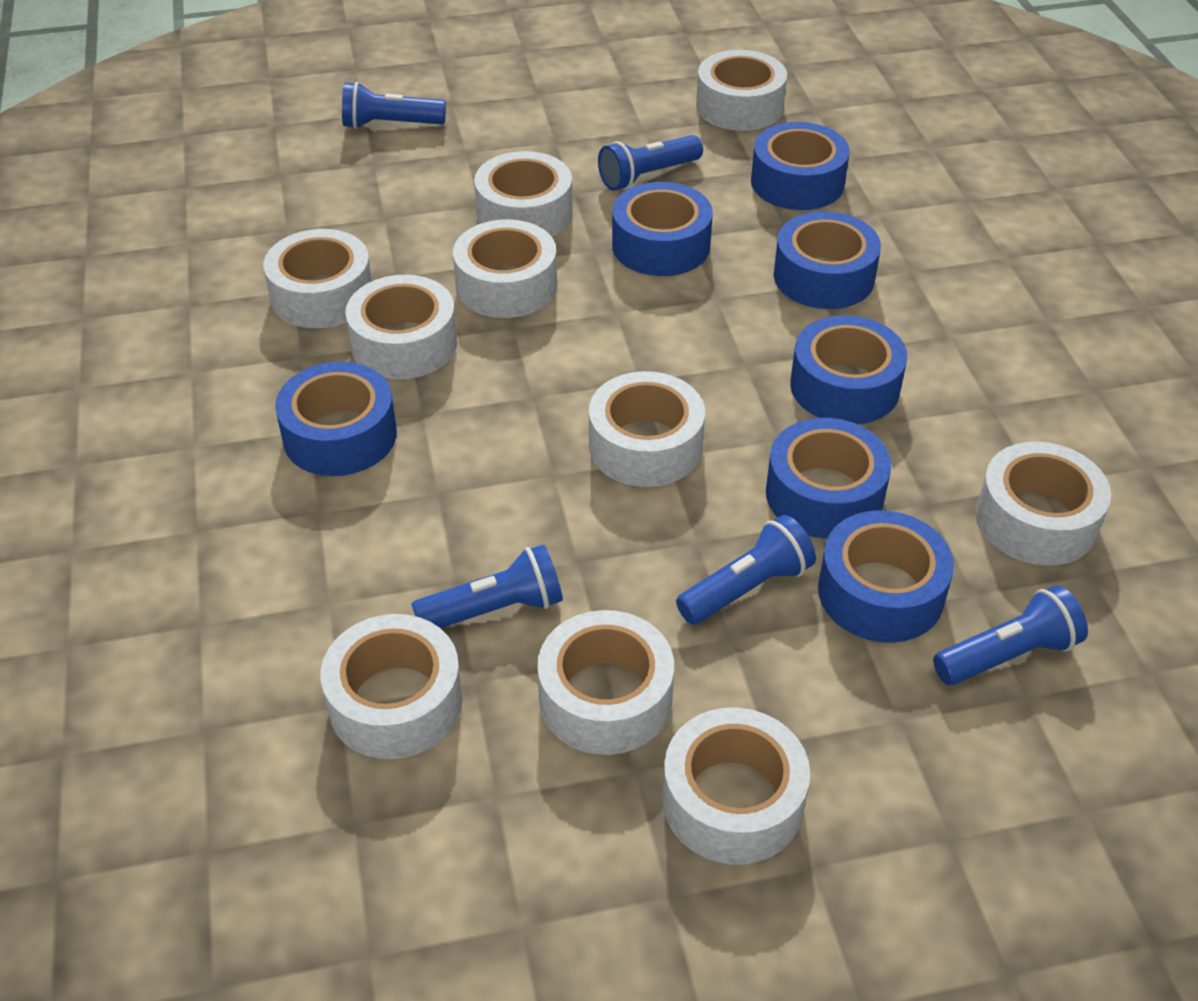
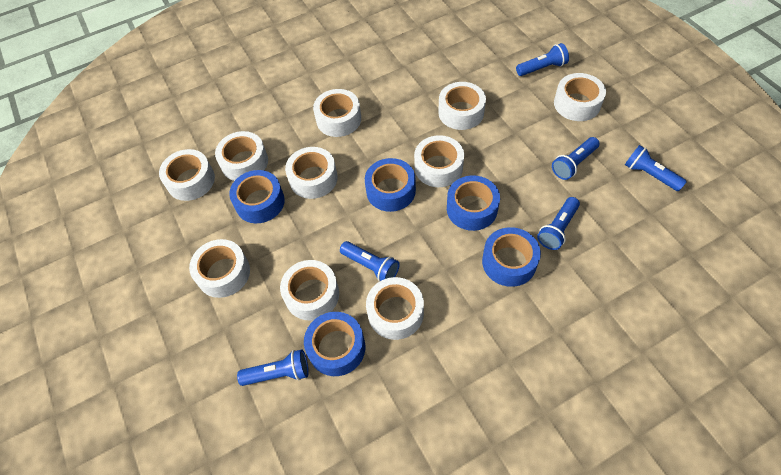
blue flashlight: 5 -> 6
blue tape: 7 -> 5

